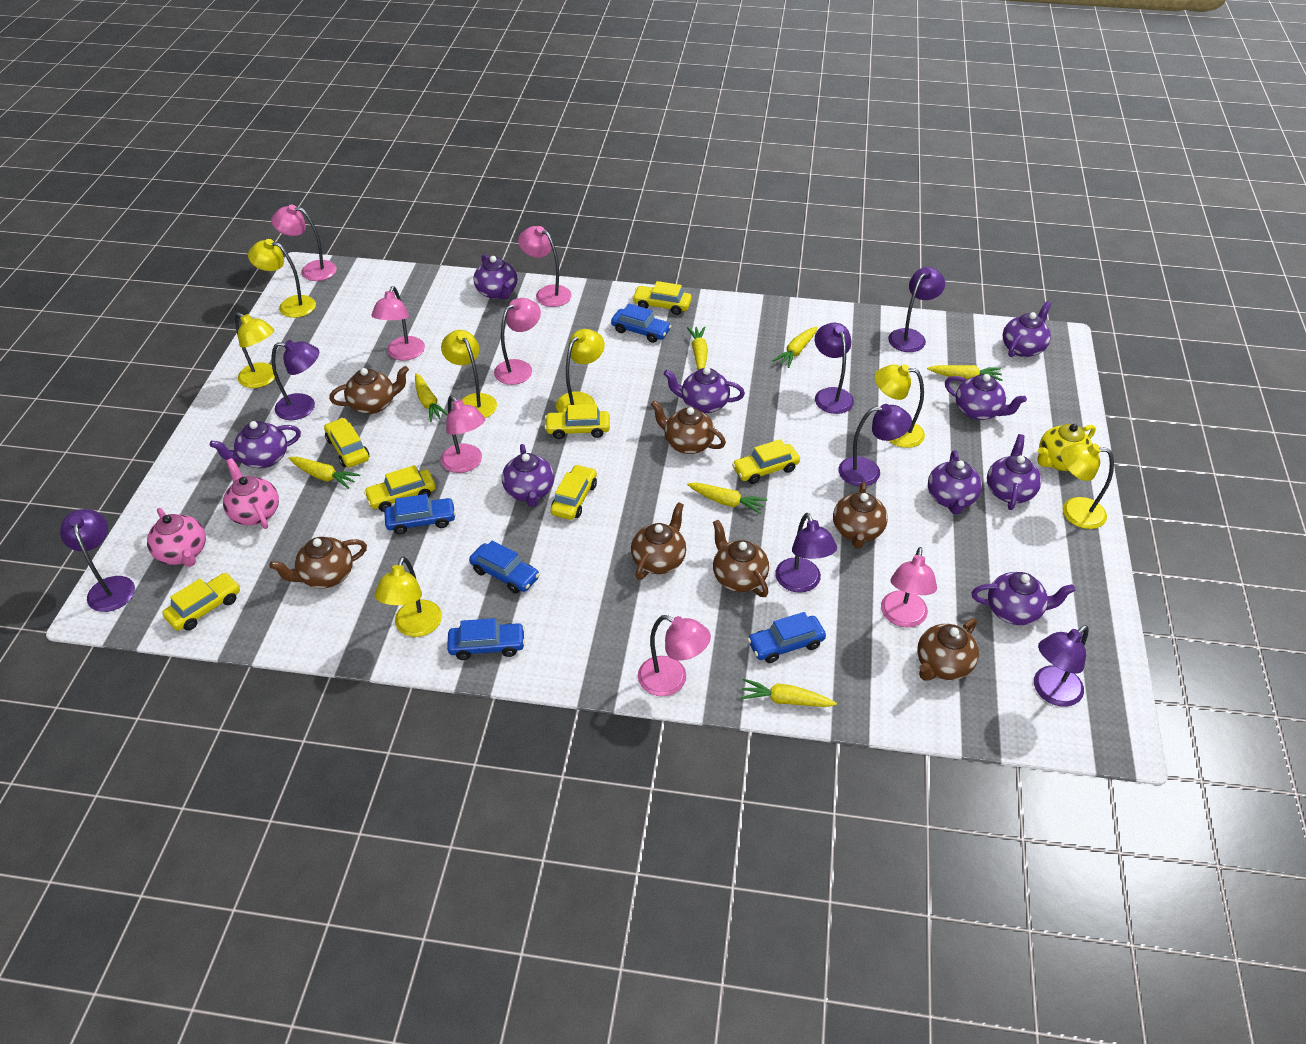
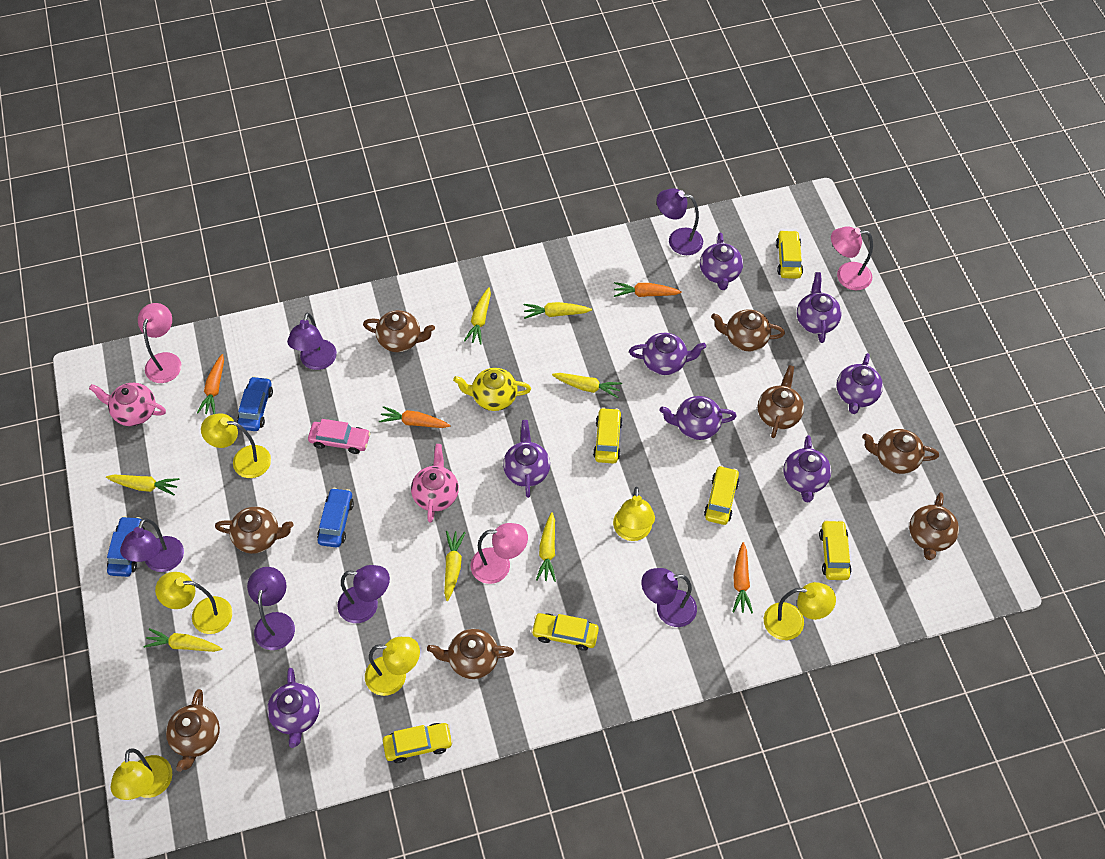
blue car: 5 -> 3
brown teapot: 7 -> 8
orange carrot: 0 -> 4
pink car: 0 -> 1
pink lamp: 7 -> 3
purple lamp: 7 -> 6
purple teapot: 9 -> 8
yellow car: 7 -> 6
yellow lamp: 7 -> 6

